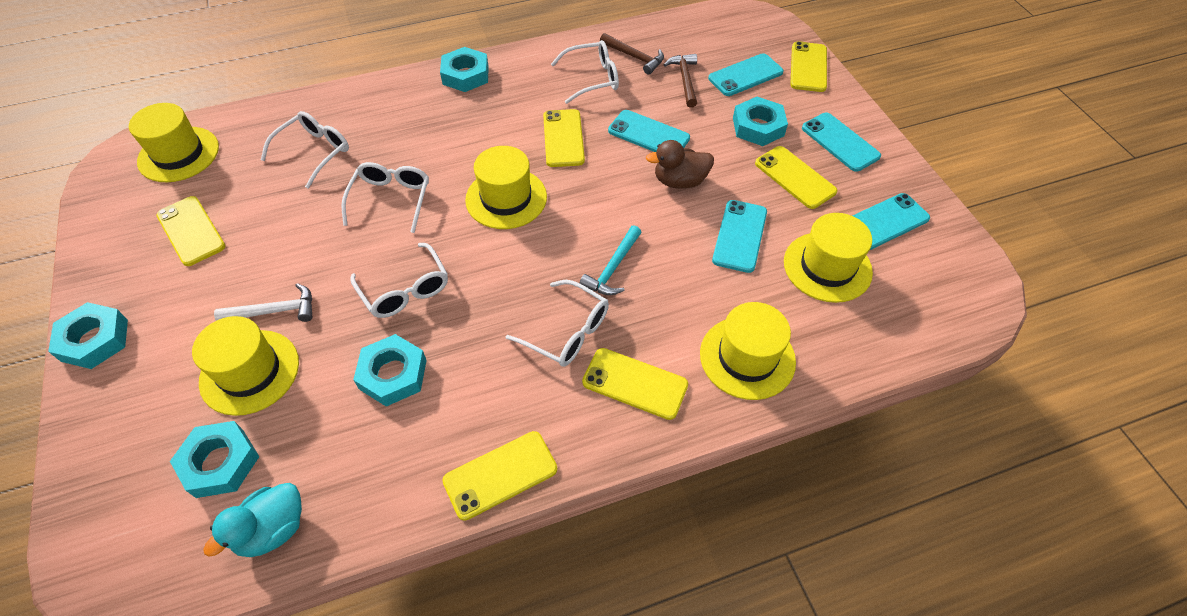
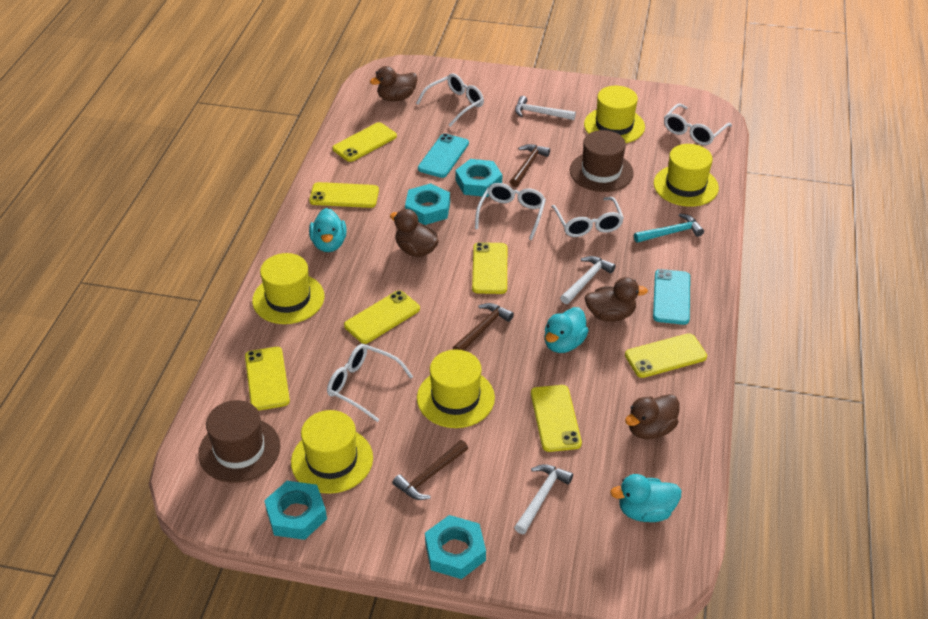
brown duck: 1 -> 4
brown hammer: 2 -> 3
brown hat: 0 -> 2
turquoise duck: 1 -> 3
turquoise nut: 5 -> 4
turquoise phone: 5 -> 2
white hammer: 1 -> 3
yellow phone: 6 -> 7

